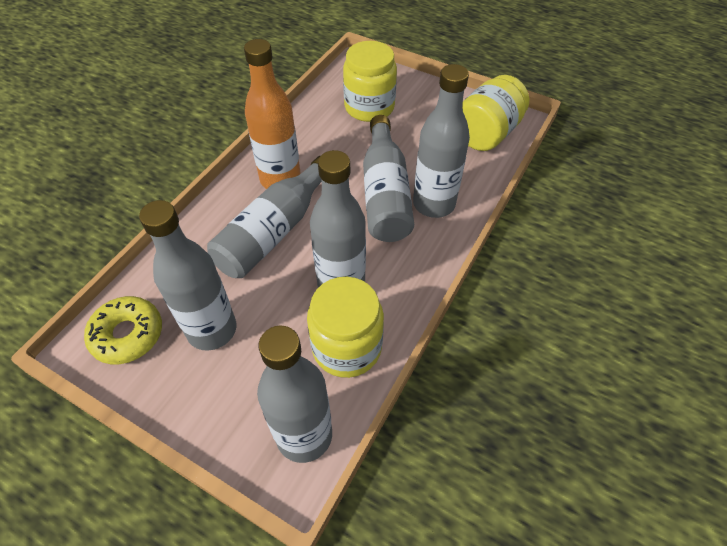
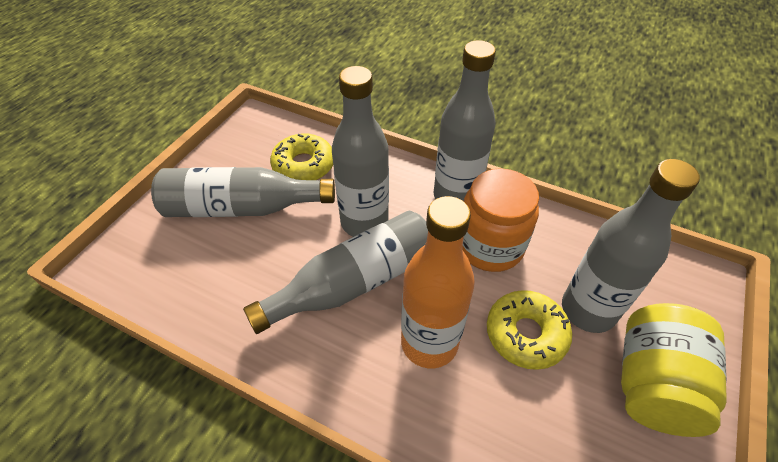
grey bottle: 6 -> 5
orange jar: 0 -> 1
yellow donut: 1 -> 2
yellow jar: 3 -> 1

